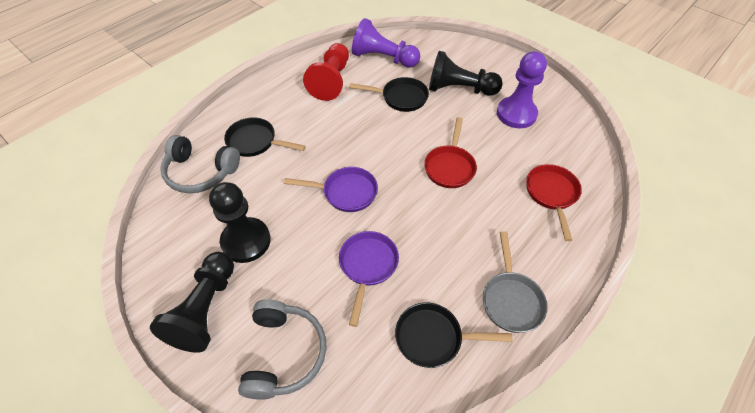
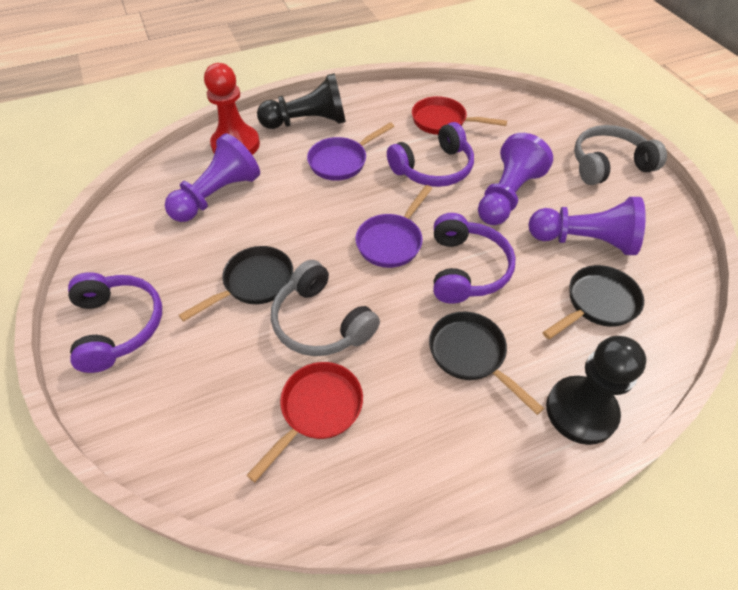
black pawn: 3 -> 2
grey pan: 1 -> 0
purple headphones: 0 -> 3
purple pawn: 2 -> 3

